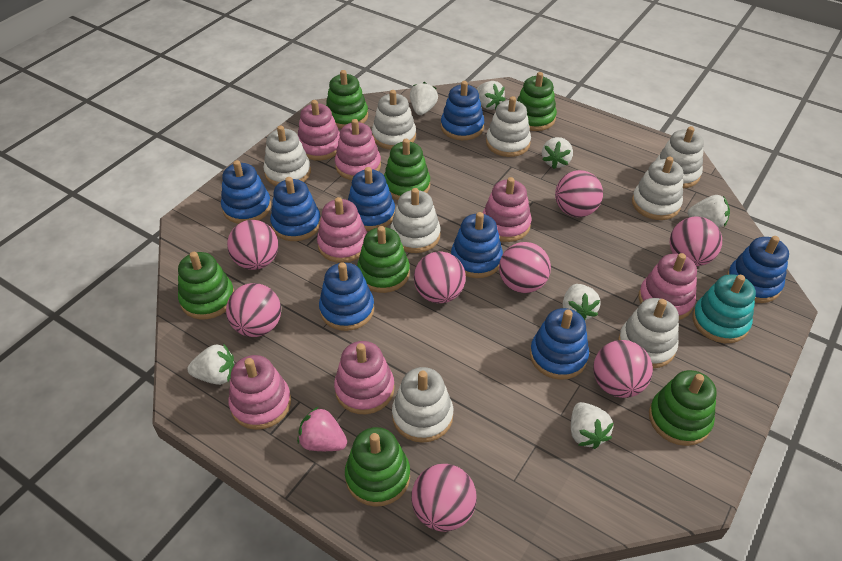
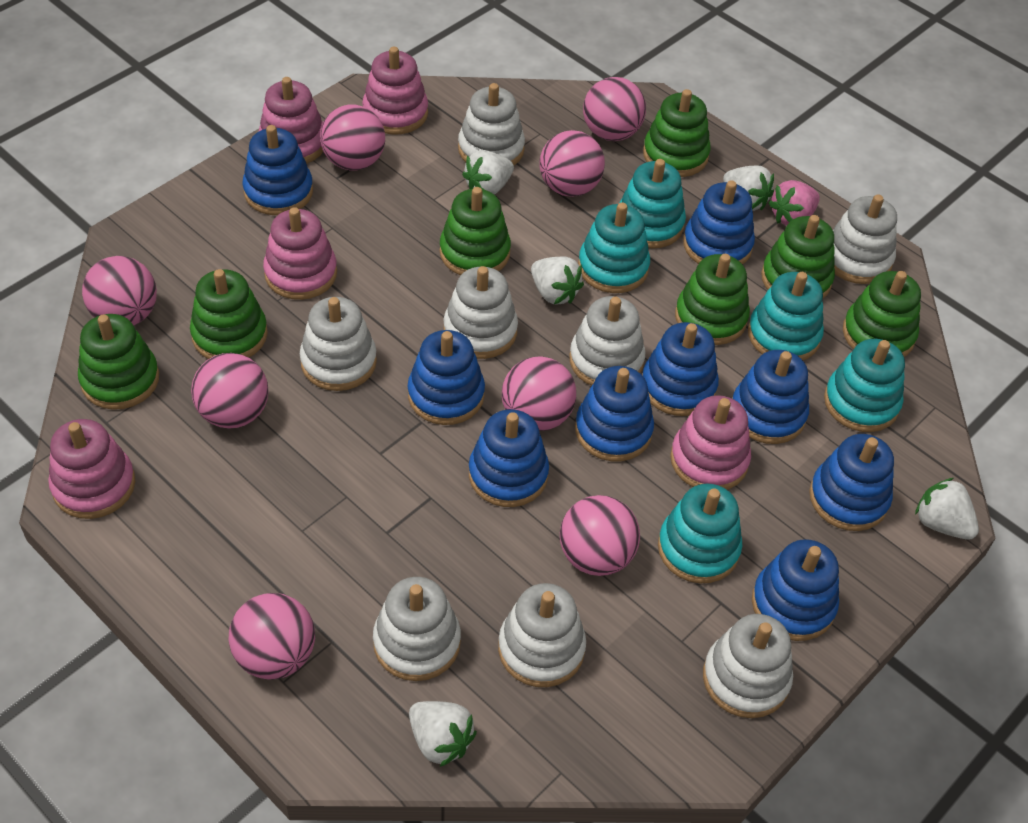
blue stacking toy: 8 -> 9
pink stacking toy: 7 -> 5
turquoise stacking toy: 1 -> 5
white strawberry: 7 -> 5

